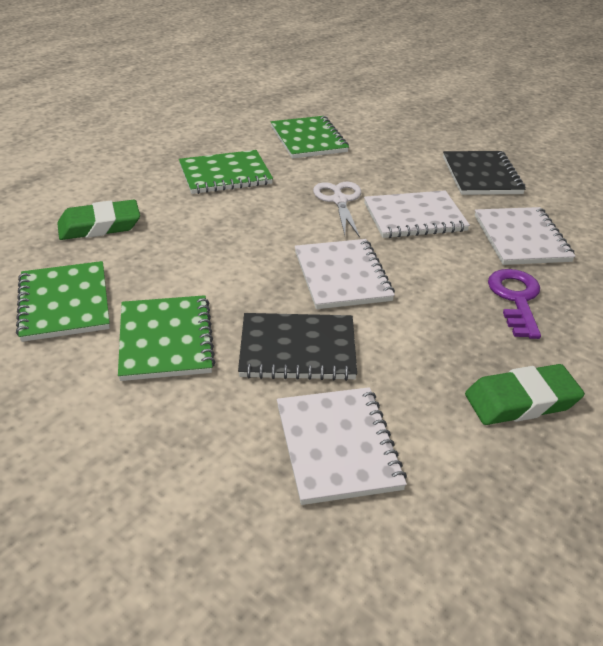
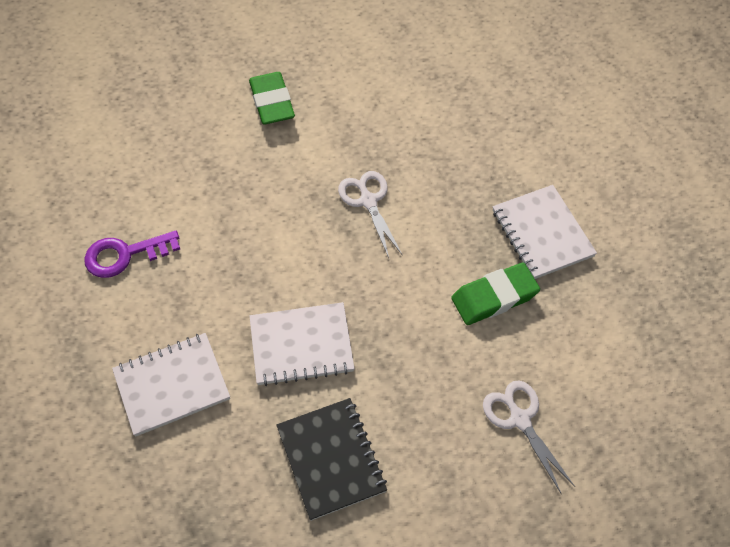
black notebook: 2 -> 1
green notebook: 4 -> 0
white notebook: 4 -> 3
white scissors: 1 -> 2

